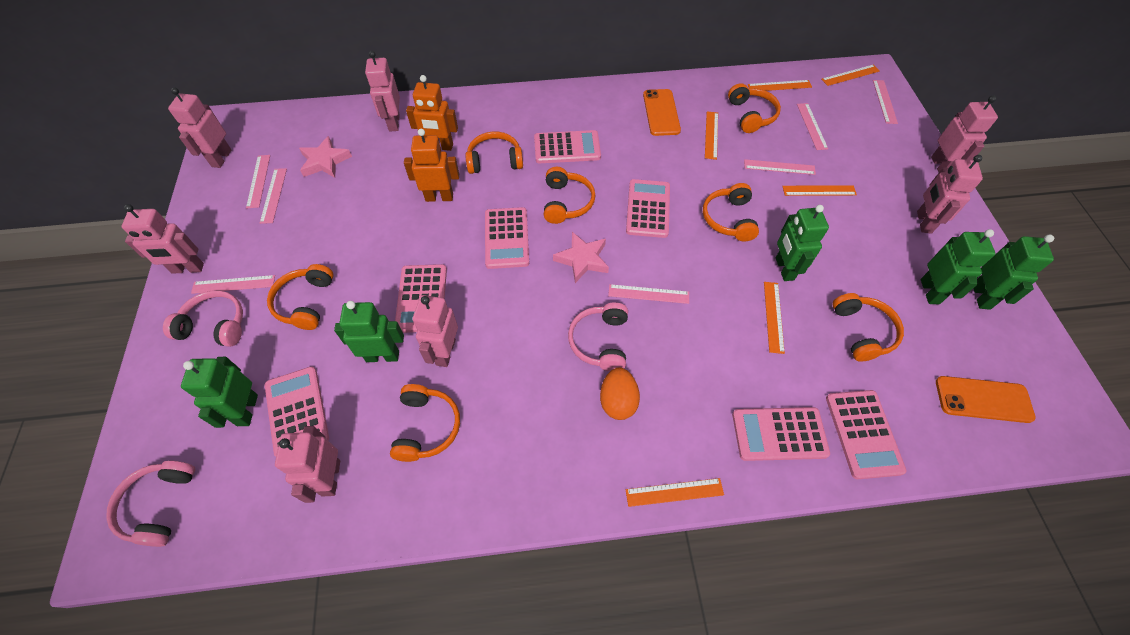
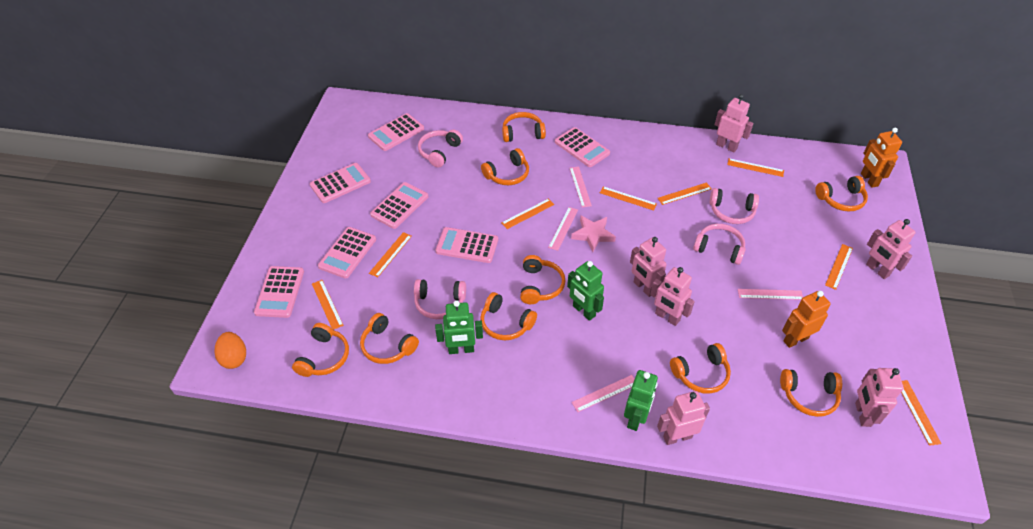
green robot: 5 -> 3
orange headphones: 7 -> 9
orange phone: 2 -> 0
orange ruler: 6 -> 8
pink headphones: 3 -> 4
pink robot: 7 -> 6
pink ruler: 7 -> 4
pink star: 2 -> 1

